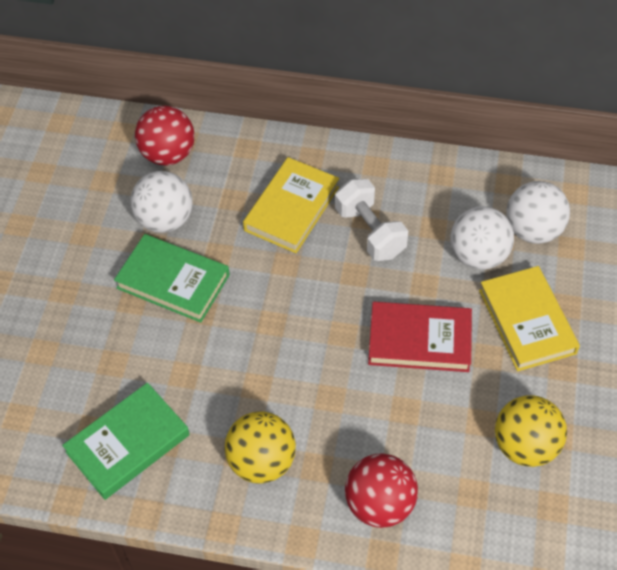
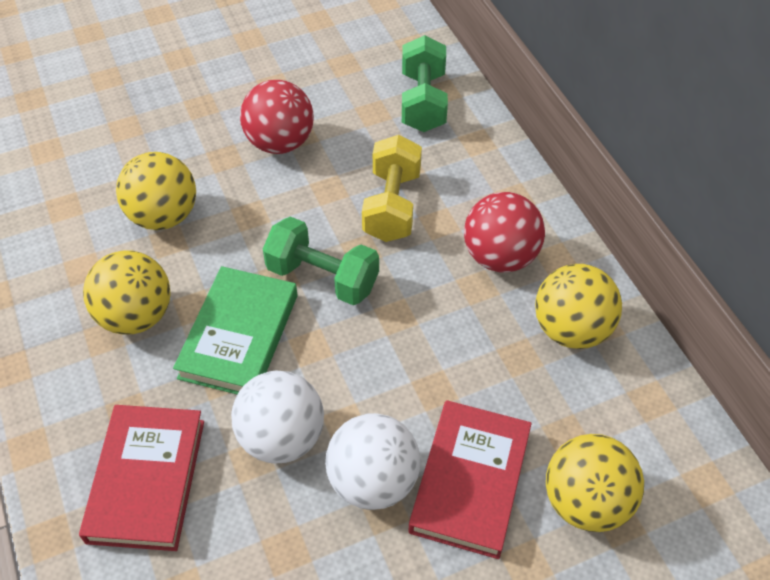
green book: 2 -> 1
green dumbbell: 0 -> 2
red book: 1 -> 2
white ball: 3 -> 2
white dumbbell: 1 -> 0
yellow ball: 2 -> 4
yellow book: 2 -> 0
yellow dumbbell: 0 -> 1

